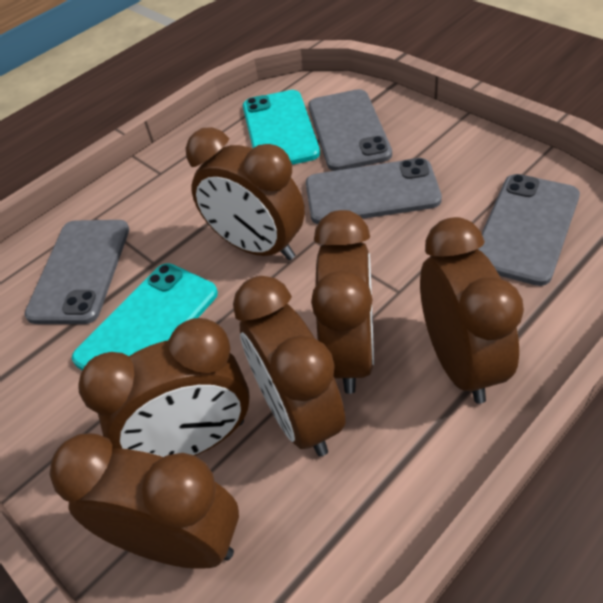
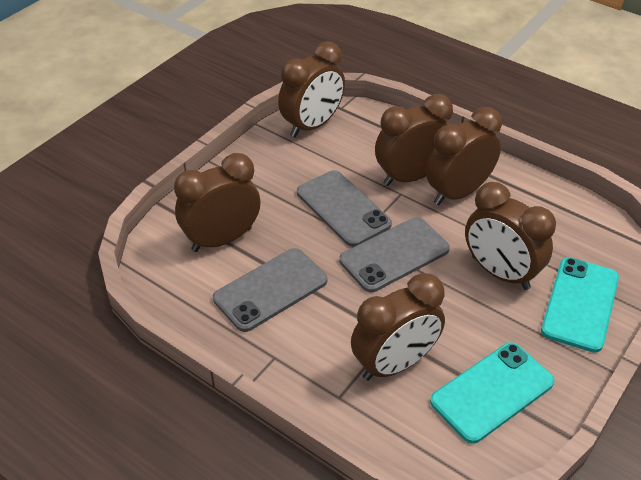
grey phone: 4 -> 3

